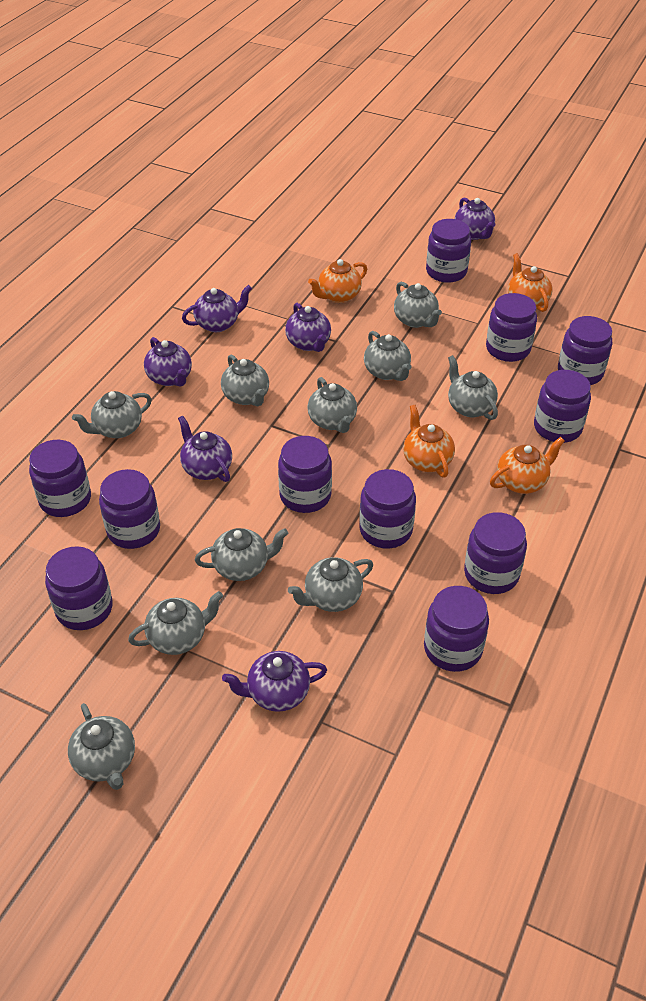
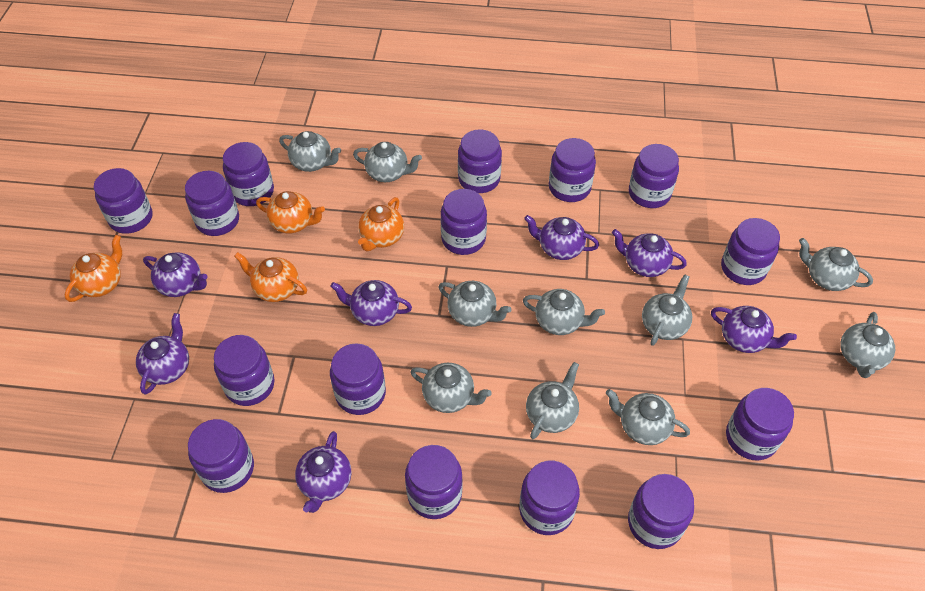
purple jar: 11 -> 15
purple teapot: 6 -> 7

